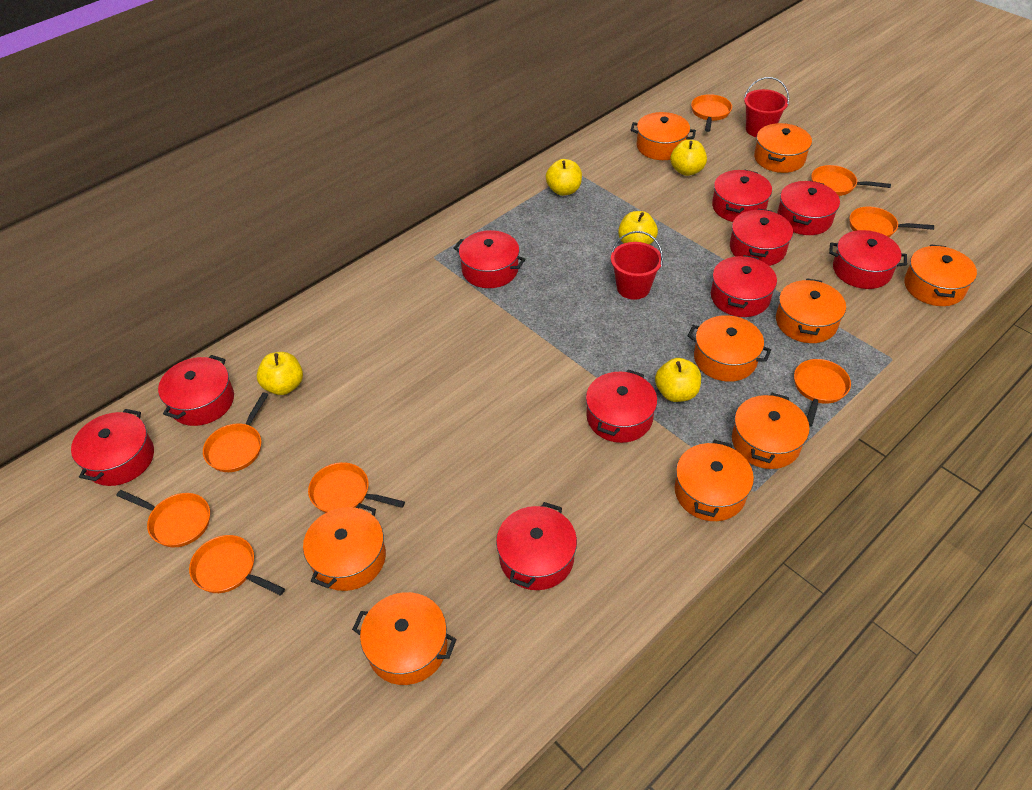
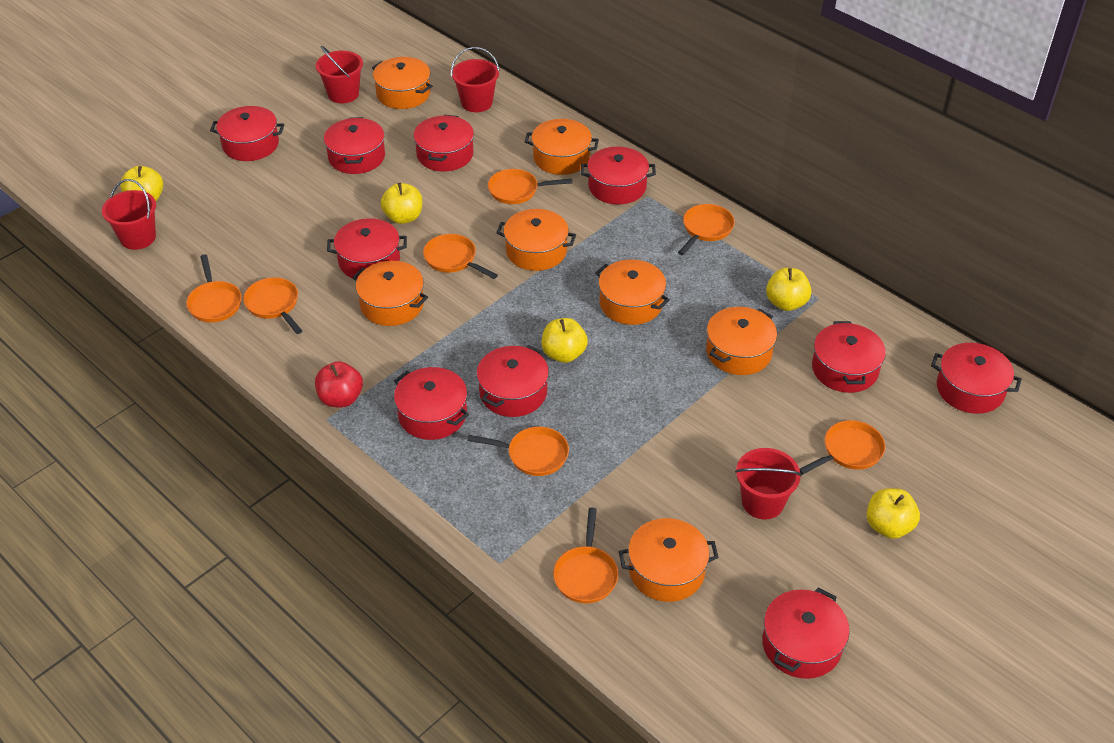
orange pot: 9 -> 7
red apple: 0 -> 1
red bucket: 2 -> 4

